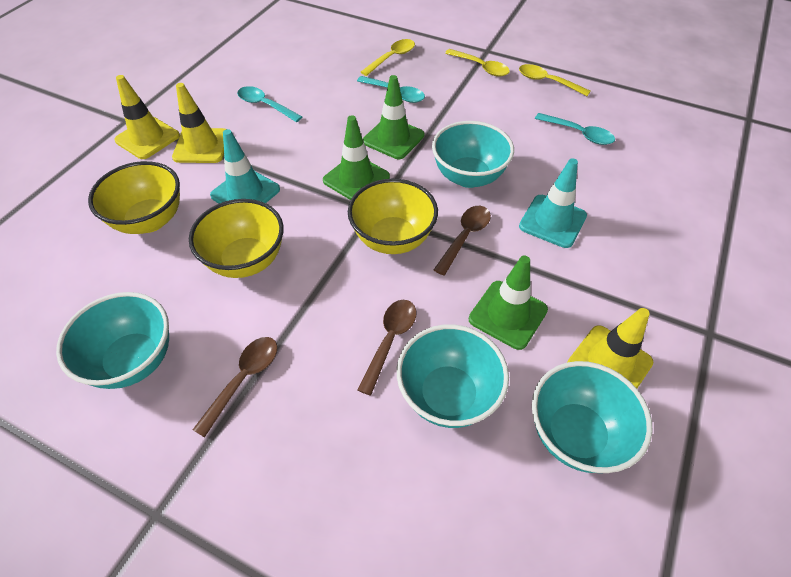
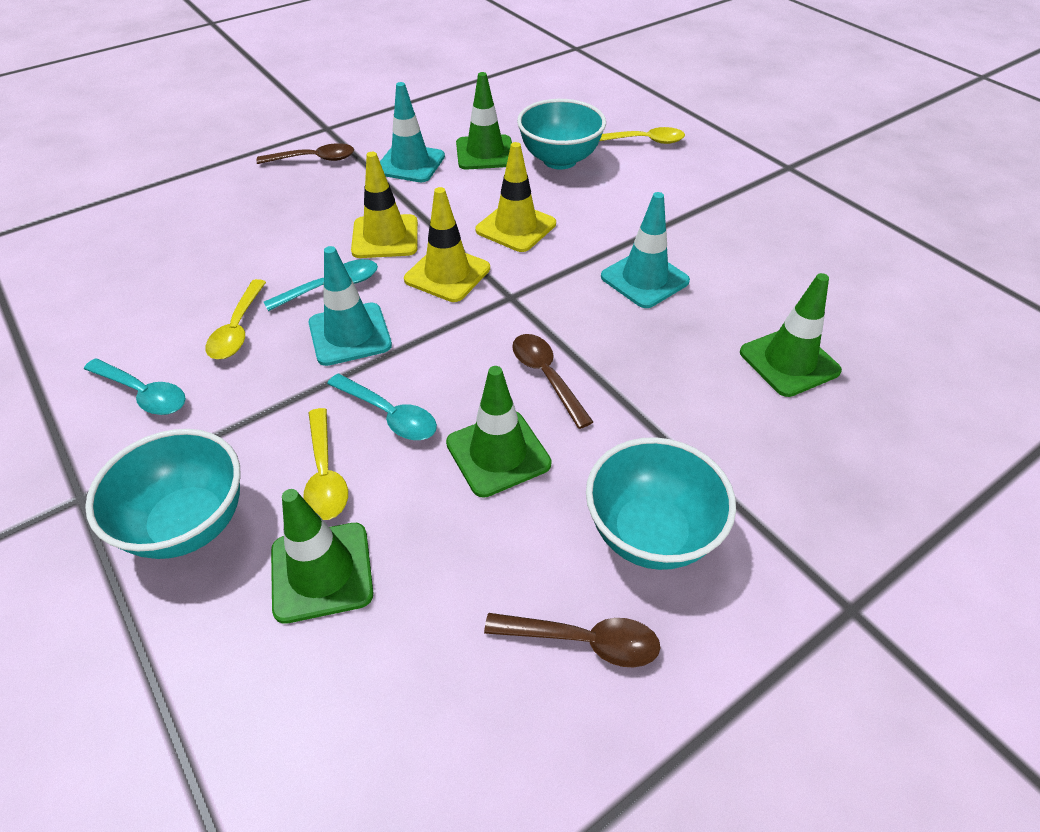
green traffic cone: 3 -> 4
turquoise bowl: 4 -> 3
turquoise traffic cone: 2 -> 3
yellow bowl: 3 -> 0

